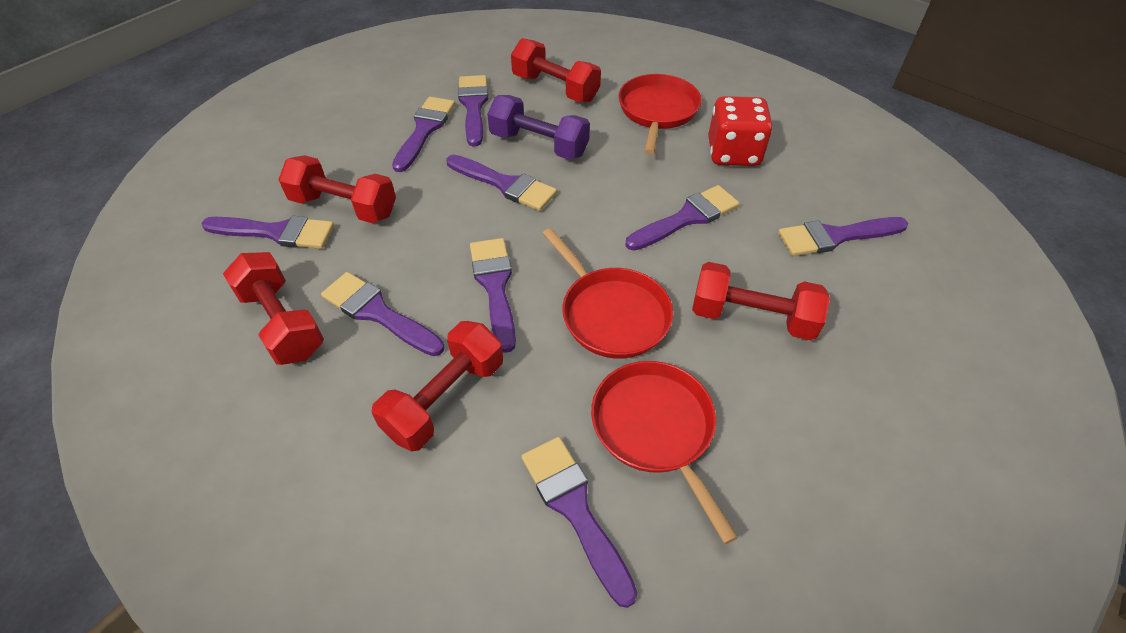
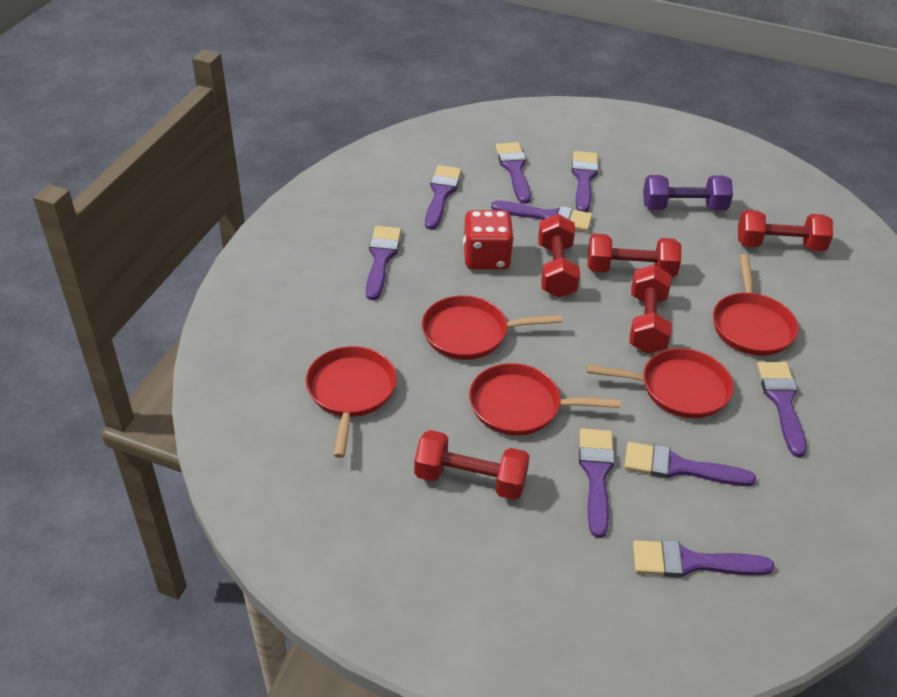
red pan: 3 -> 5

